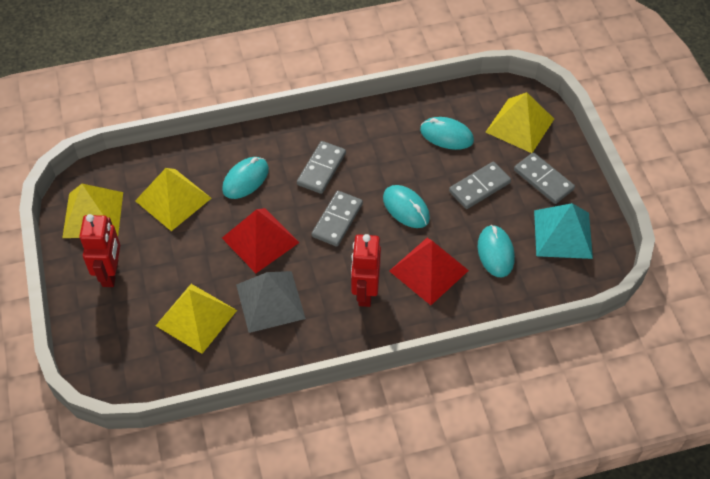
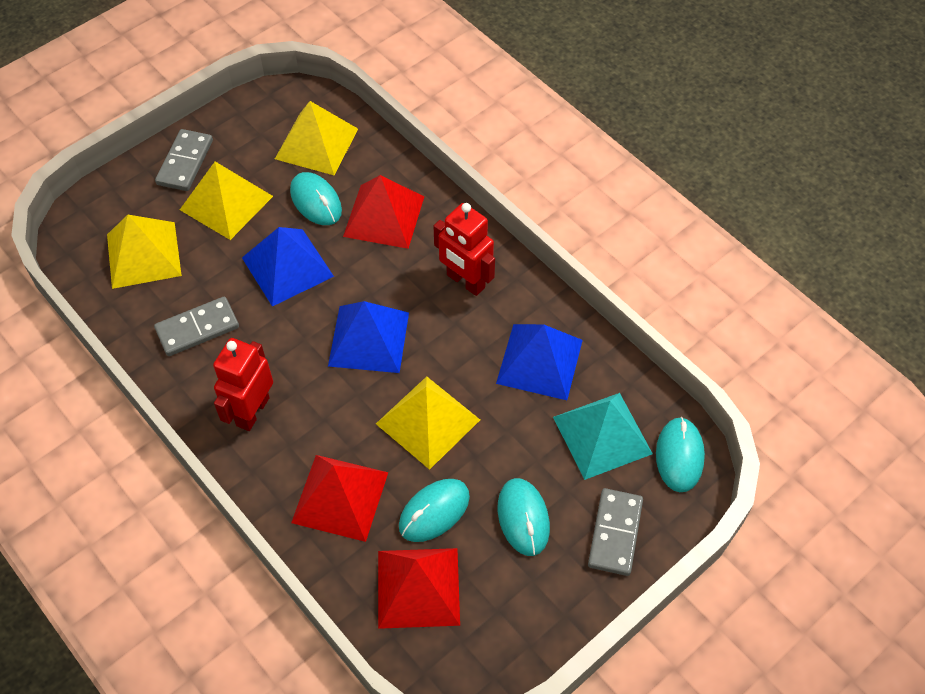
blue pyramid: 0 -> 3
grey domino: 4 -> 3
grey pyramid: 1 -> 0
red pyramid: 2 -> 3

